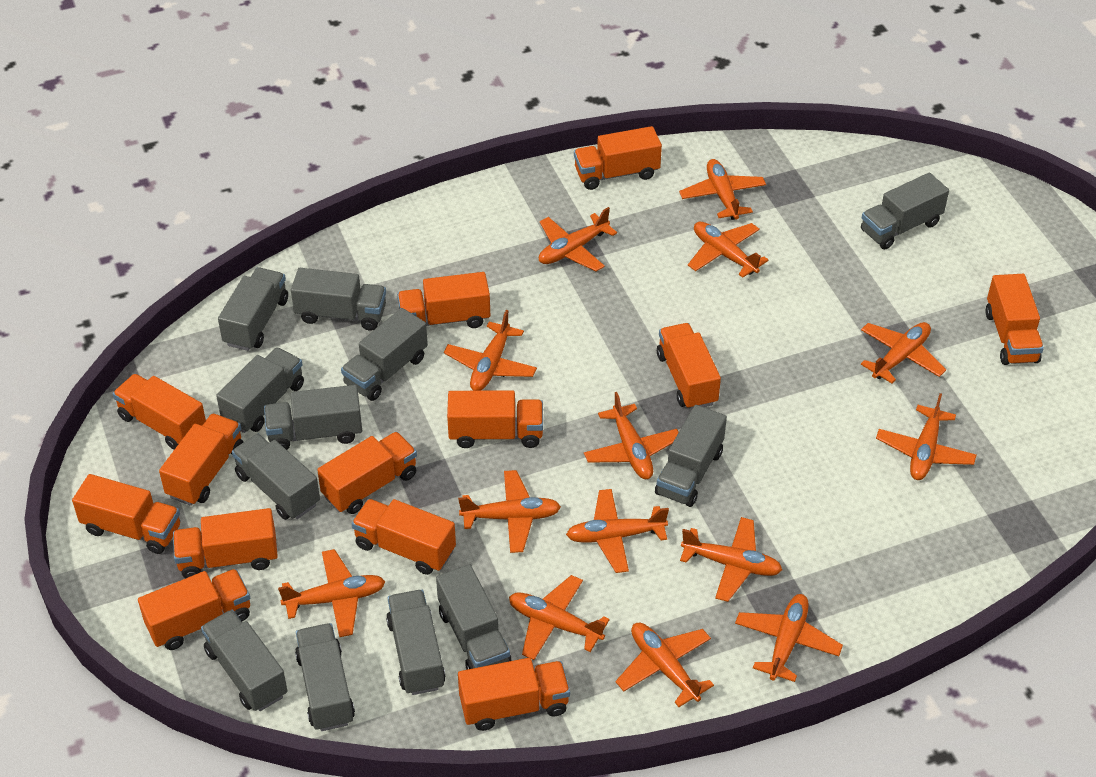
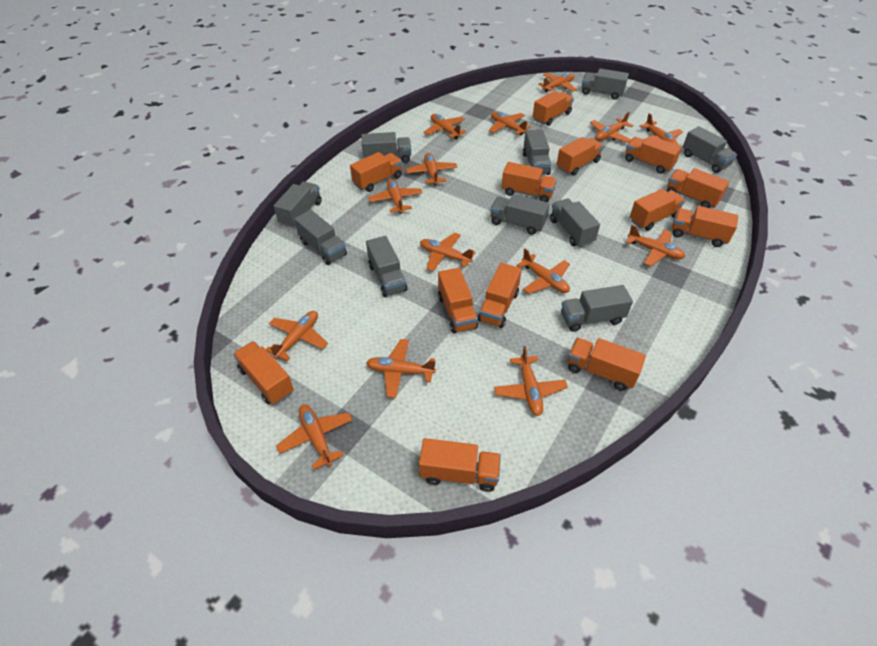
grey truck: 12 -> 10

